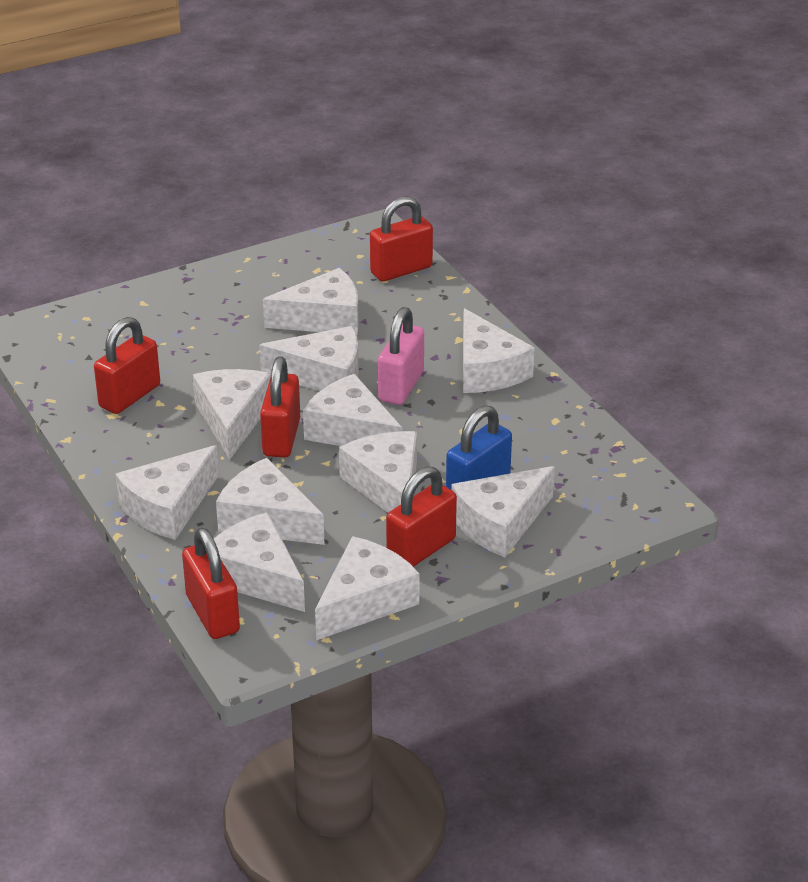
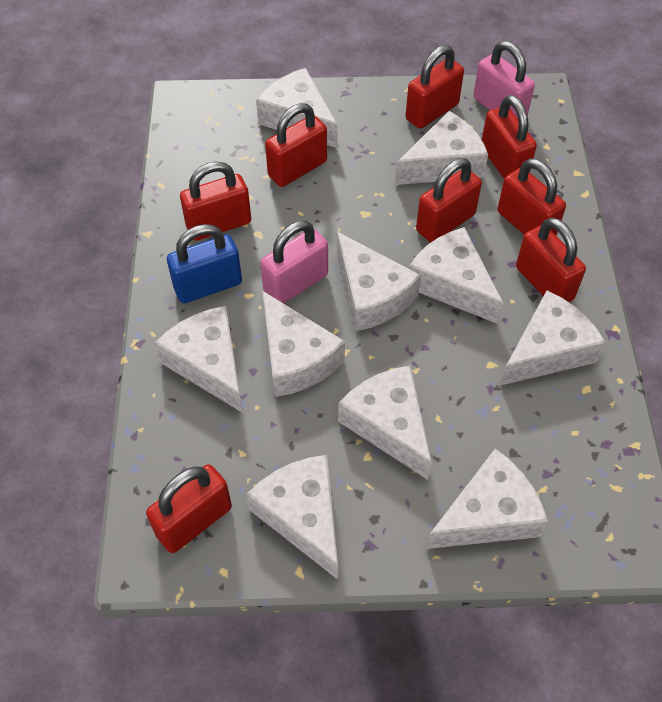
pink padlock: 1 -> 2
red padlock: 5 -> 8
white cheese: 11 -> 10

